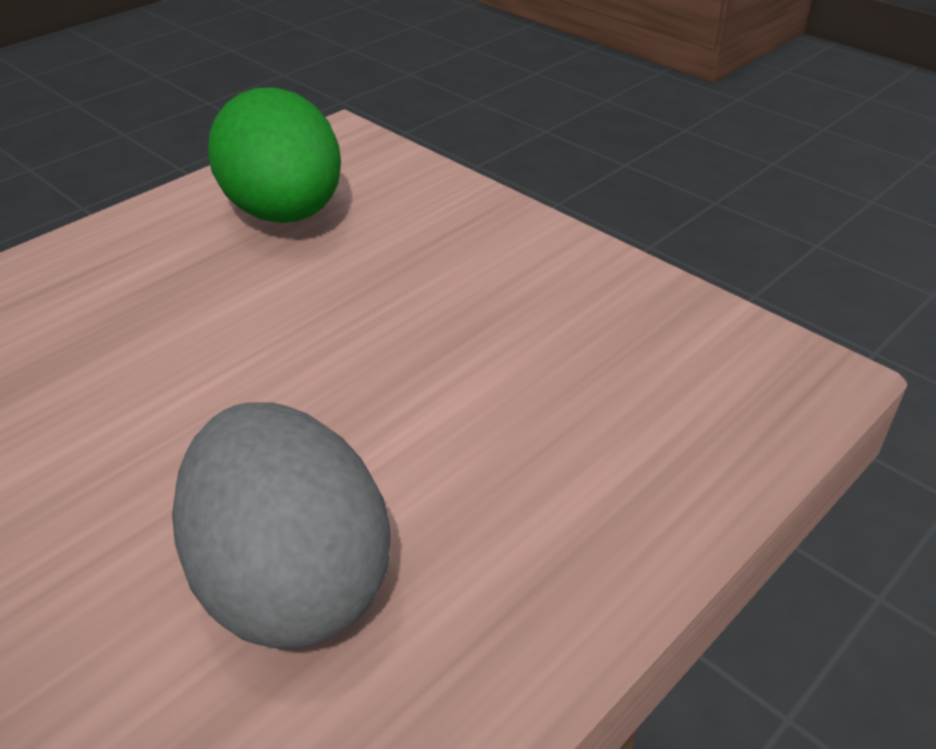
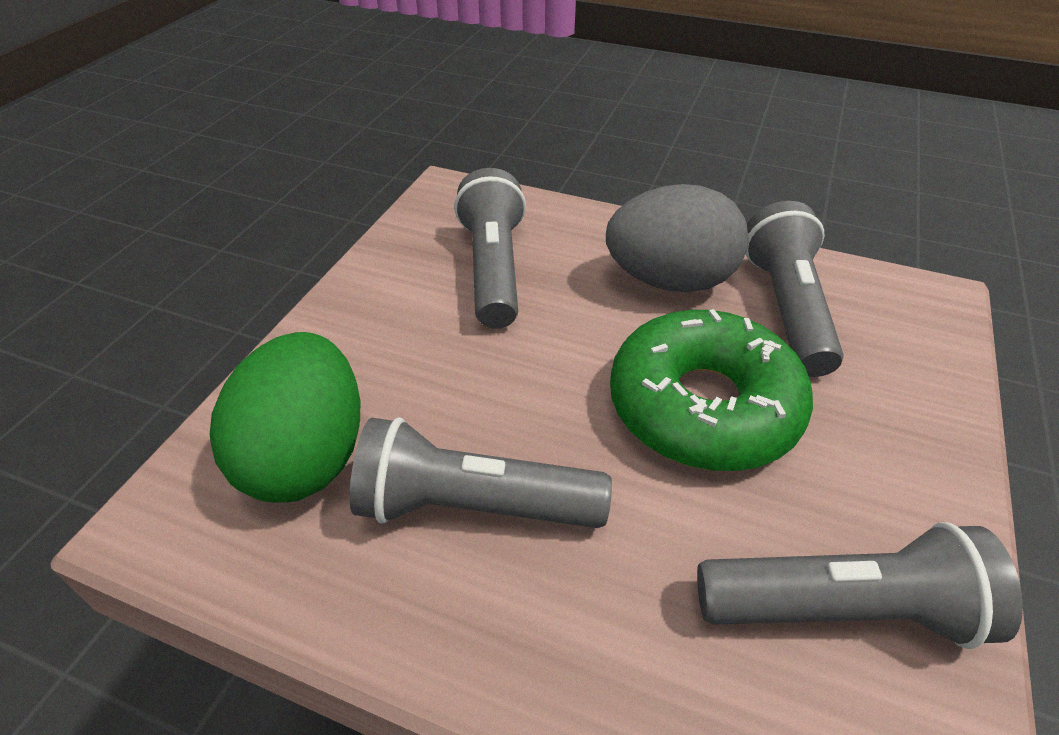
green donut: 0 -> 1
grey flashlight: 0 -> 4

